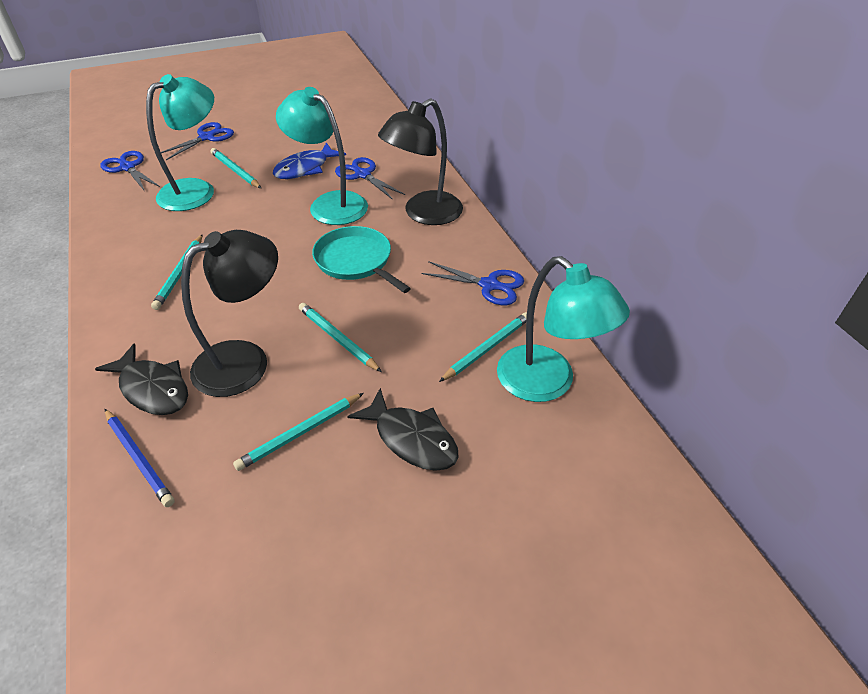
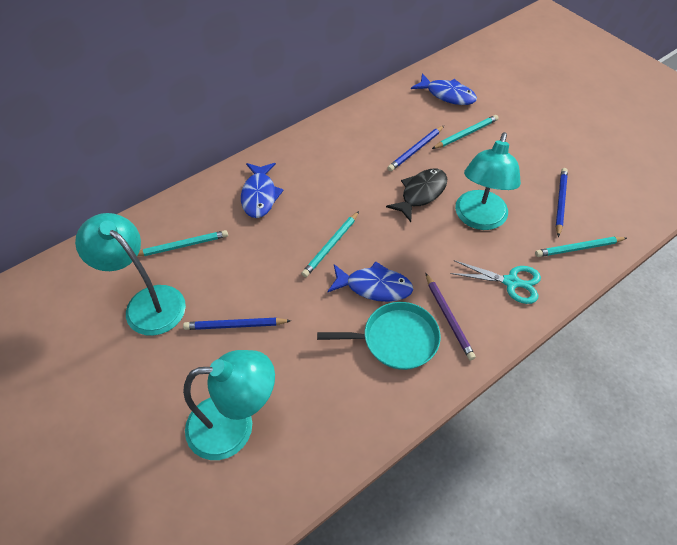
black fish: 2 -> 1
black lamp: 2 -> 0
blue fish: 1 -> 3
blue pencil: 1 -> 3
blue scissors: 4 -> 0
purple pencil: 0 -> 1
turquoise pencil: 5 -> 4
turquoise scissors: 0 -> 1

